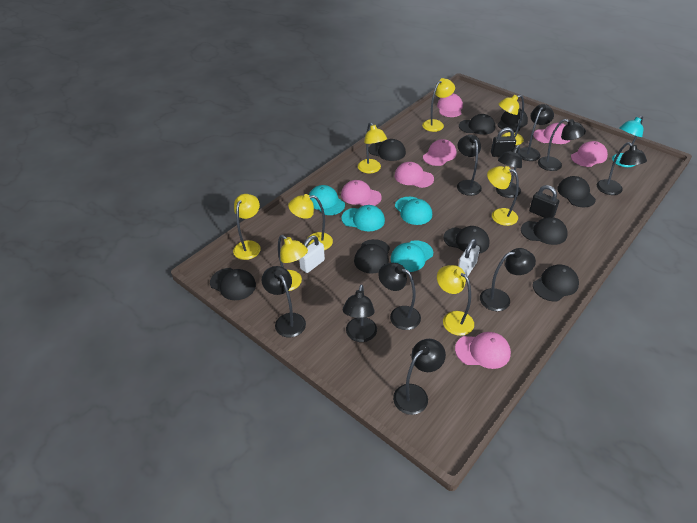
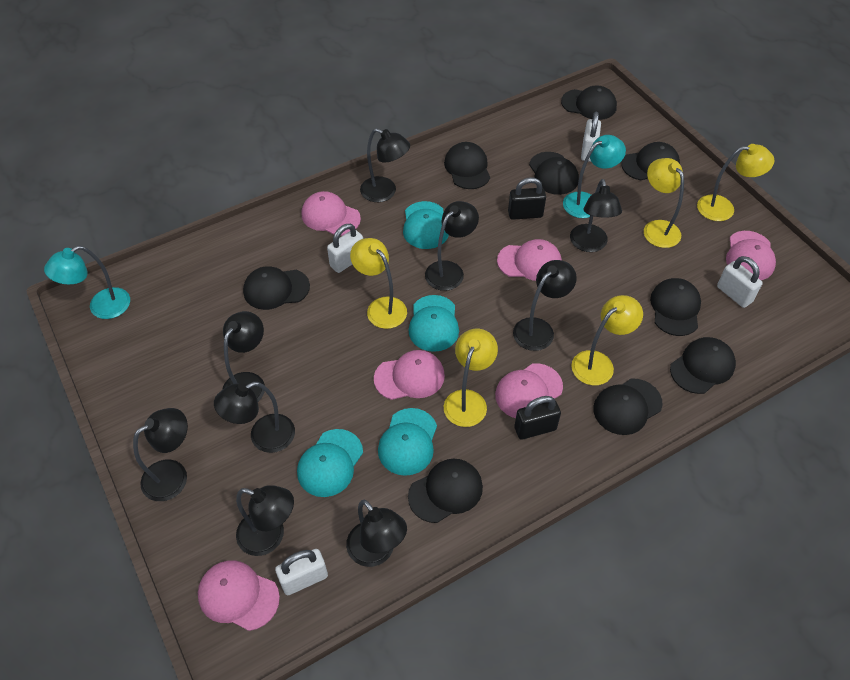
black lamp: 10 -> 9
pink cap: 7 -> 6
turquoise lamp: 1 -> 2
white padlock: 2 -> 4
yellow lamp: 8 -> 5

